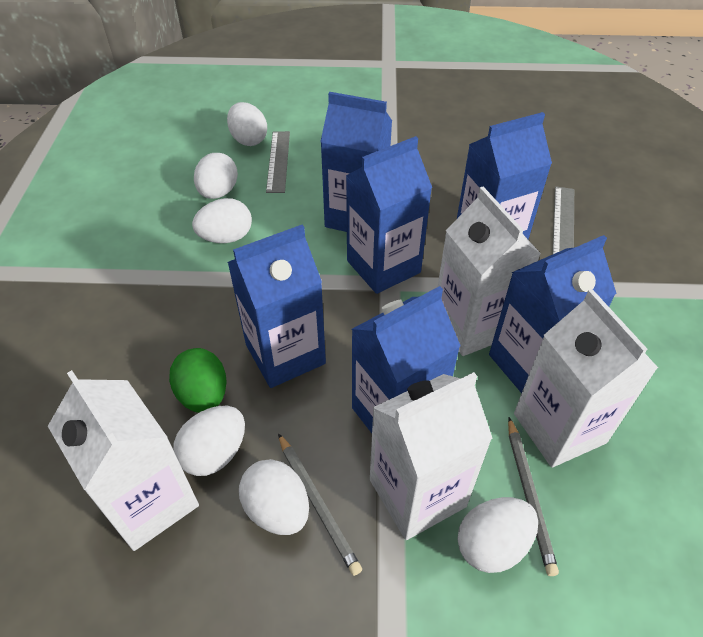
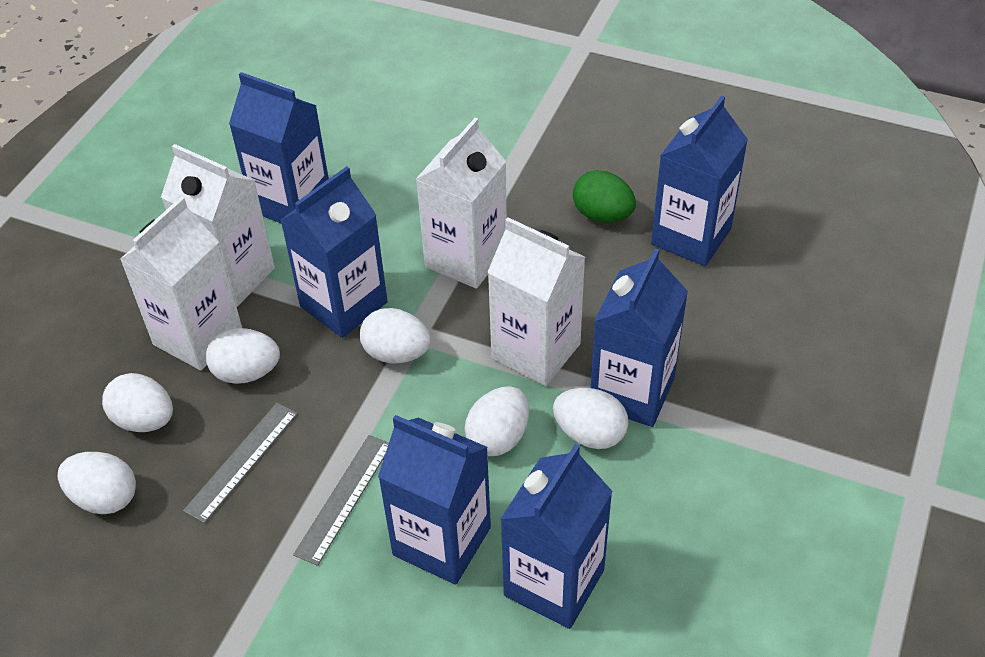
grey pencil: 2 -> 0

